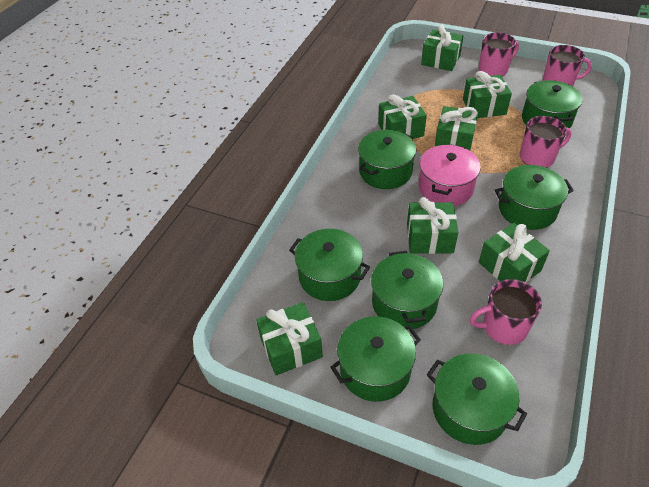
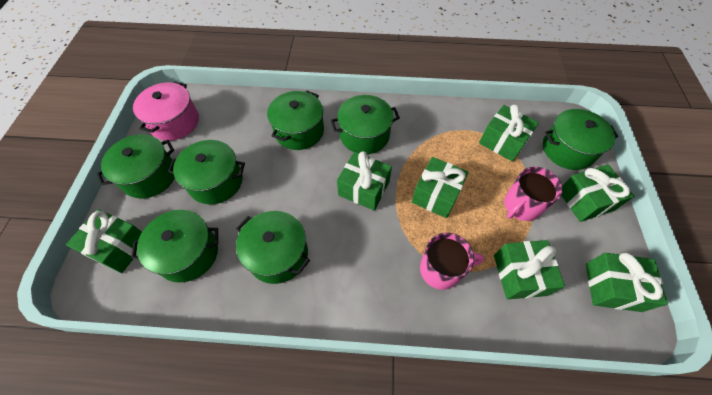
pink mug: 4 -> 2

